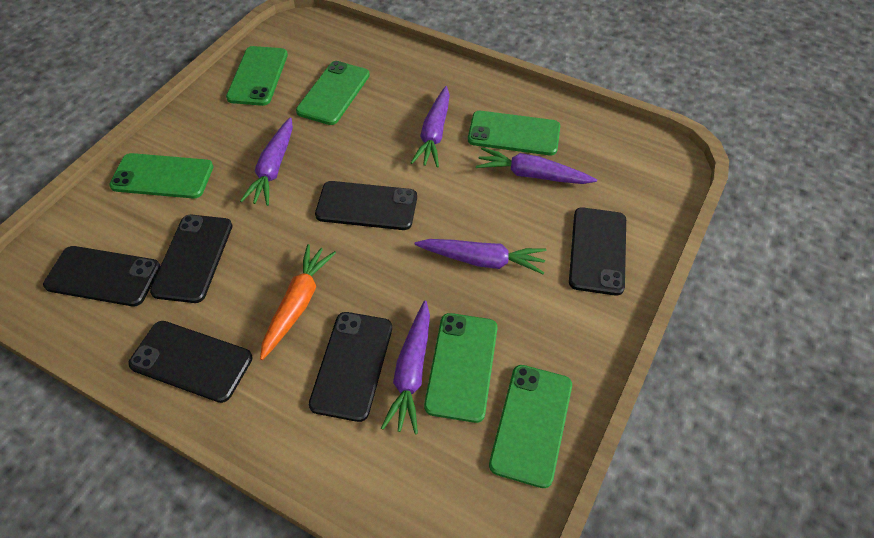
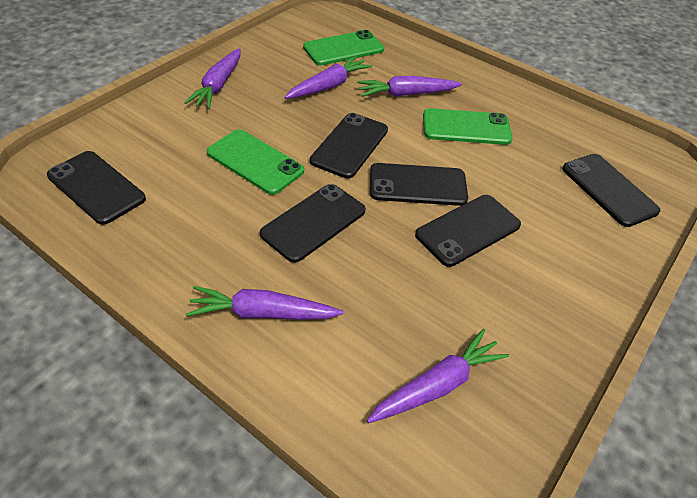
green phone: 6 -> 3
orange carrot: 1 -> 0

